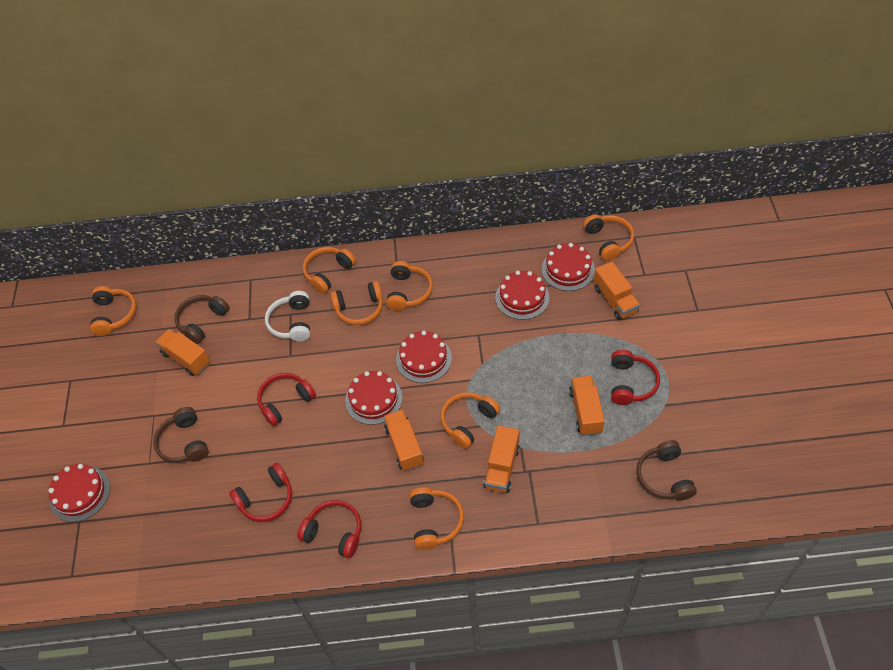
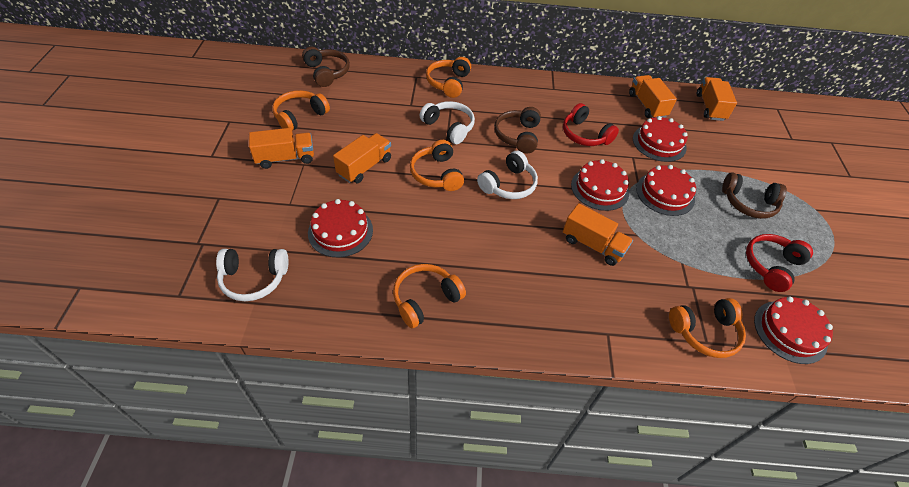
orange headphones: 7 -> 5
red headphones: 4 -> 2
white headphones: 1 -> 3

